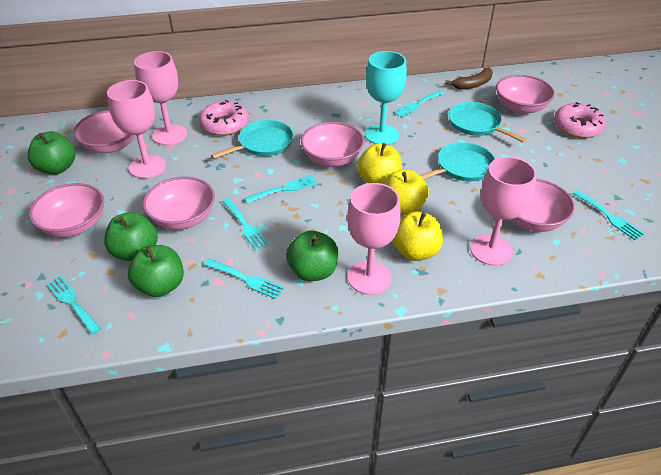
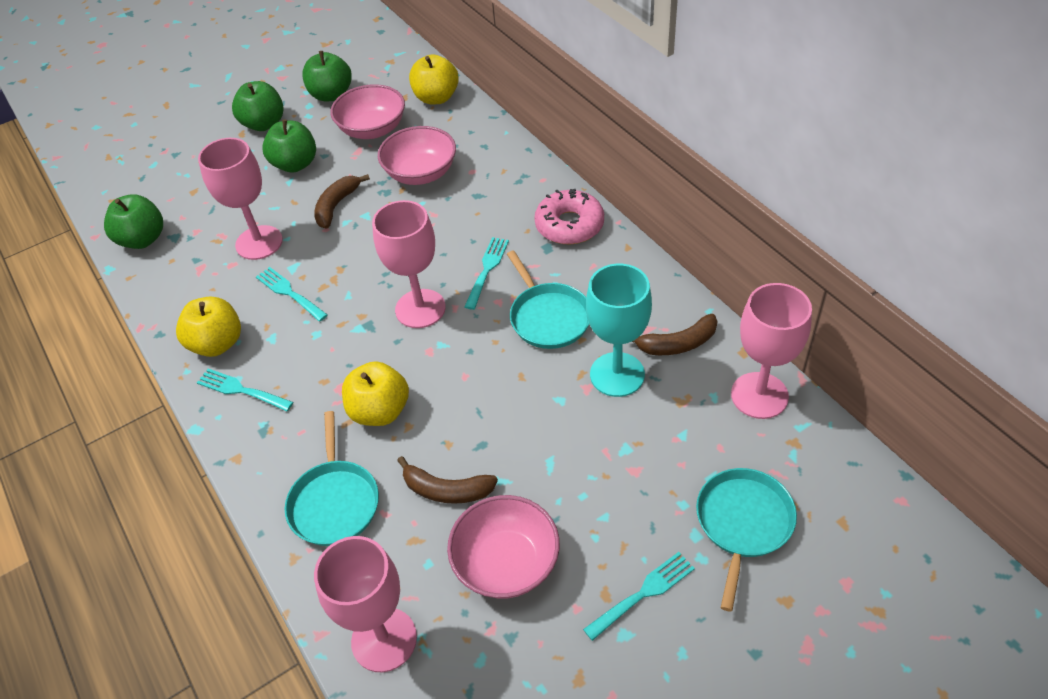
brown banana: 1 -> 3
pink bowl: 6 -> 3
pink donut: 2 -> 1
turquoise fork: 6 -> 4

